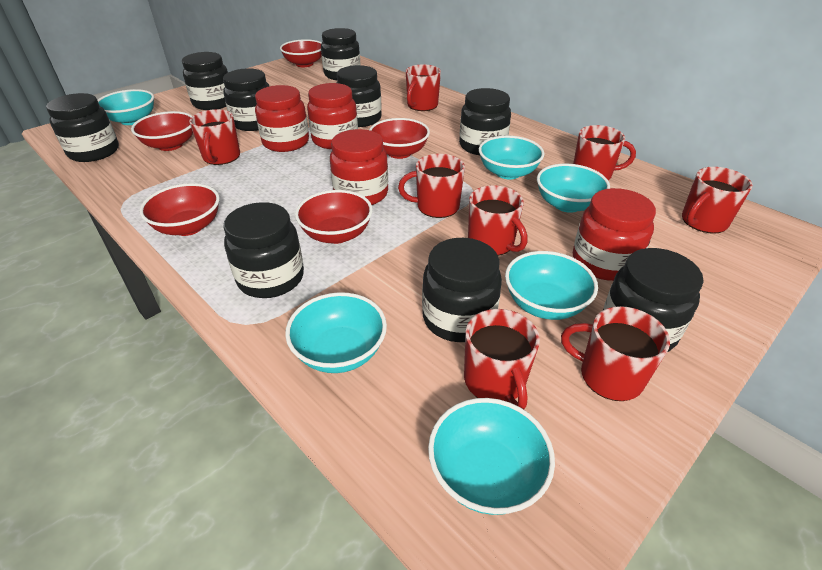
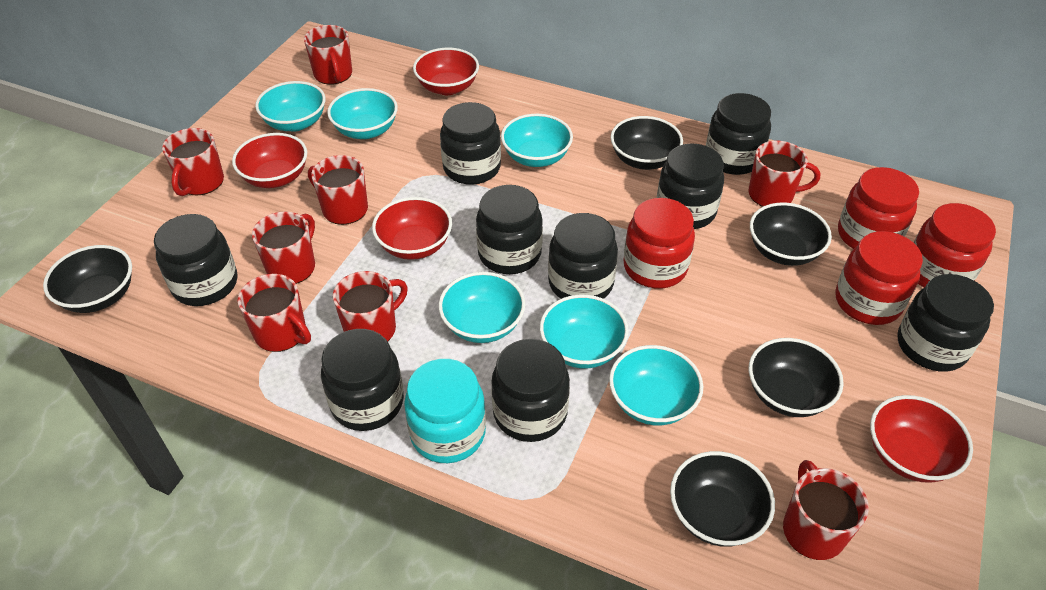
black bowl: 0 -> 5
red bowl: 5 -> 4
turquoise jar: 0 -> 1

